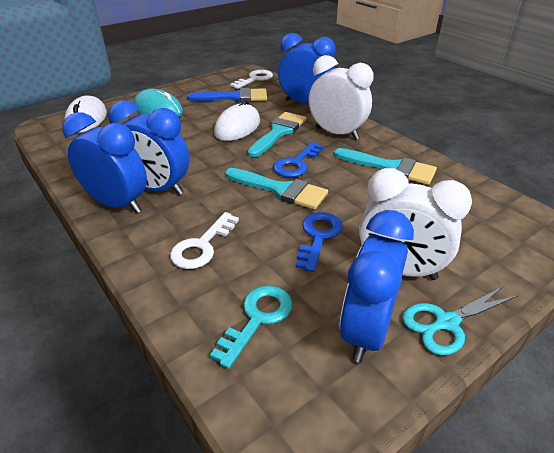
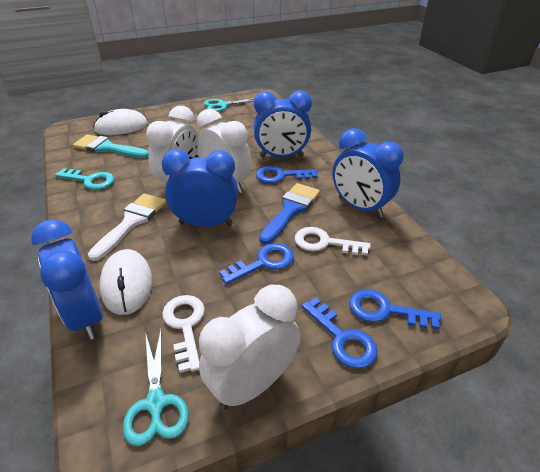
blue key: 2 -> 4
turquoise brush: 3 -> 1
turquoise mouse: 1 -> 0
turquoise scissors: 1 -> 2
white brush: 0 -> 1
white clock: 2 -> 3

